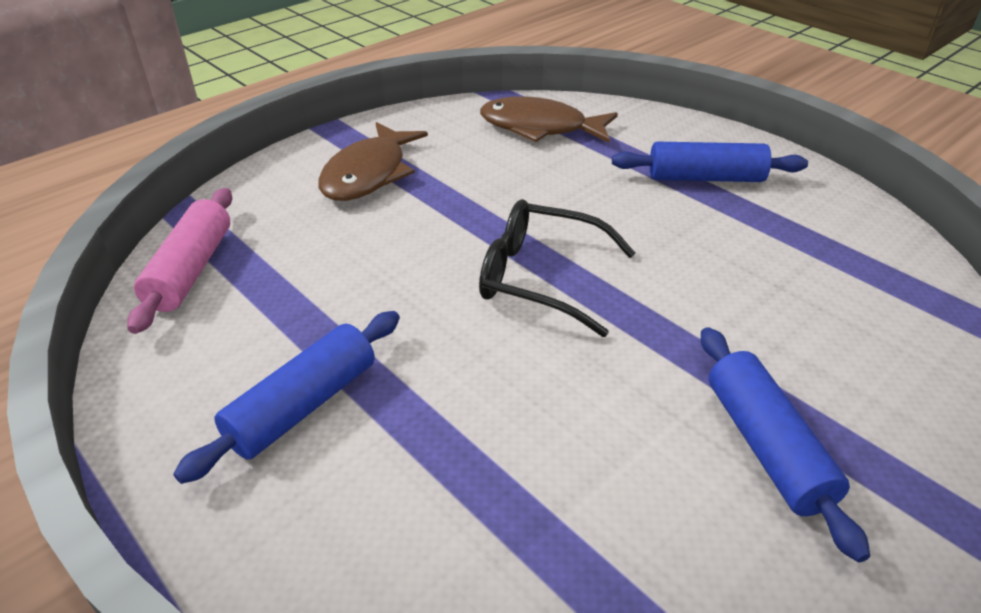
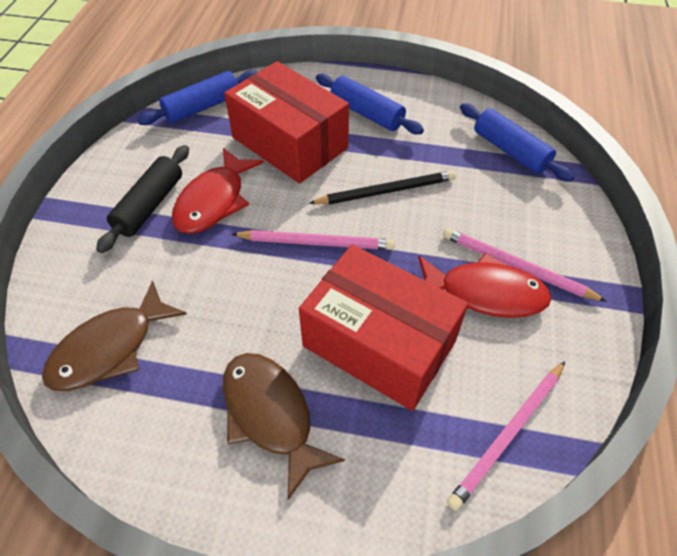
black glasses: 1 -> 0
black pencil: 0 -> 1
black rolling pin: 0 -> 1
pink pencil: 0 -> 3
pink rolling pin: 1 -> 0
red box: 0 -> 2
red fish: 0 -> 2

